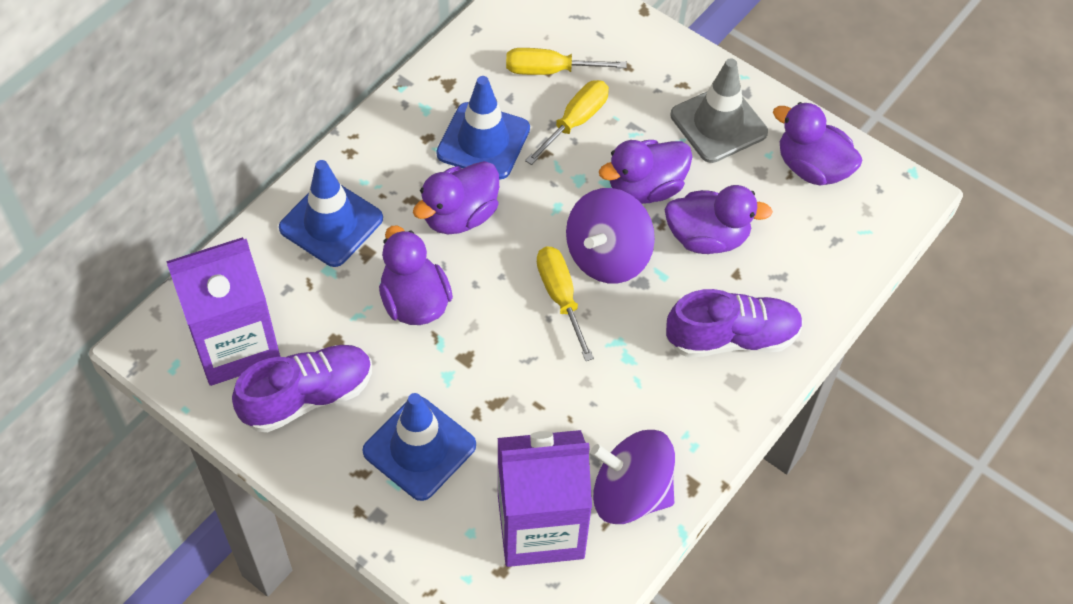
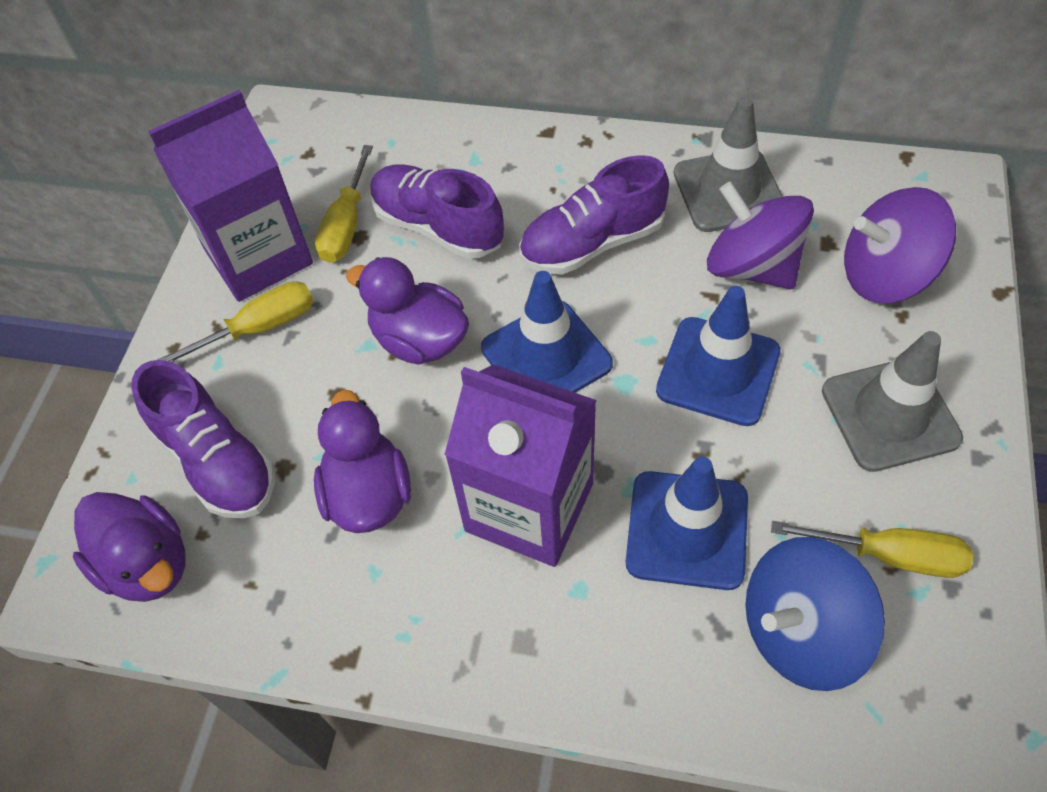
blue spinning top: 0 -> 1
grey traffic cone: 1 -> 2
purple duck: 5 -> 3
purple shoe: 2 -> 3

